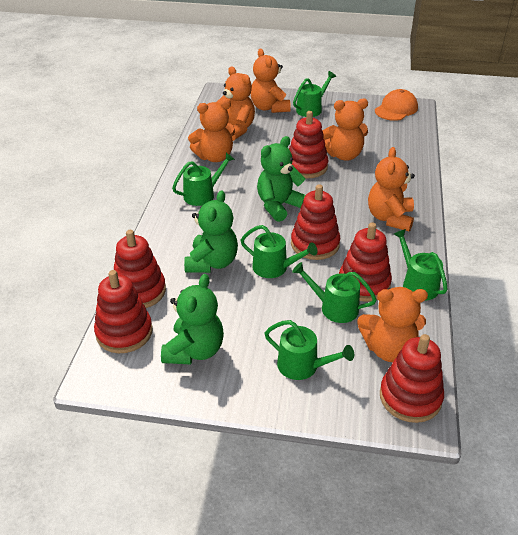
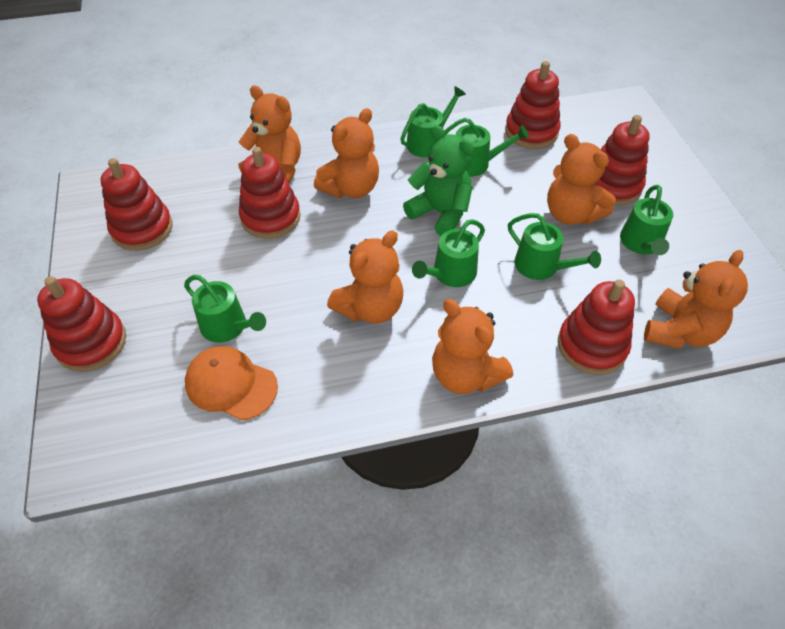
green teddy bear: 3 -> 1

